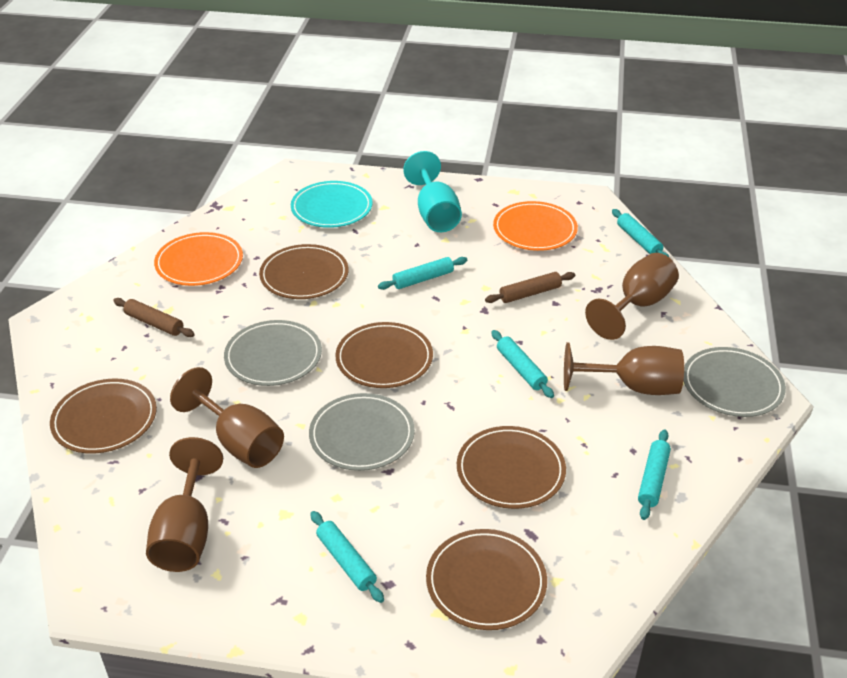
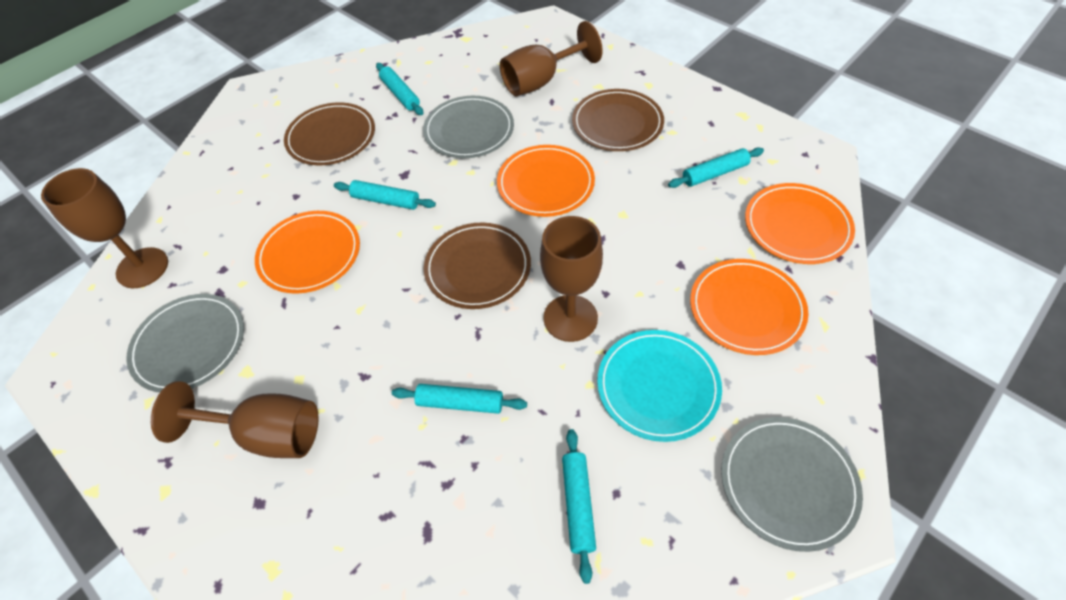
brown plate: 5 -> 3
brown rolling pin: 2 -> 0
orange plate: 2 -> 4
turquoise goblet: 1 -> 0

